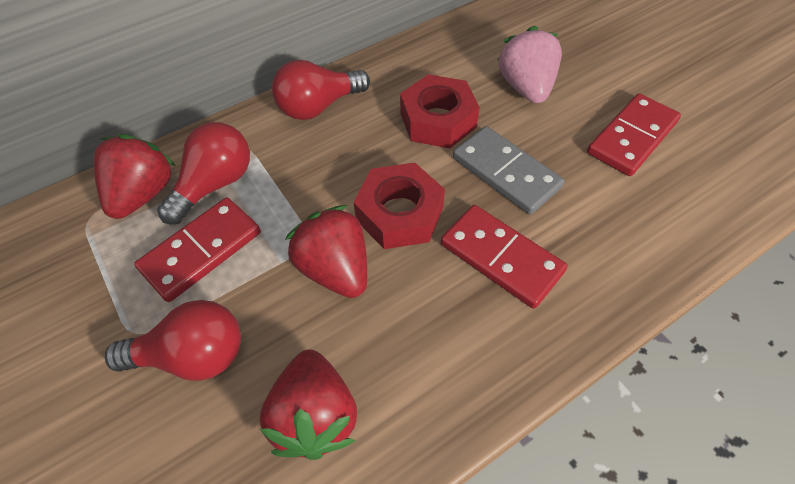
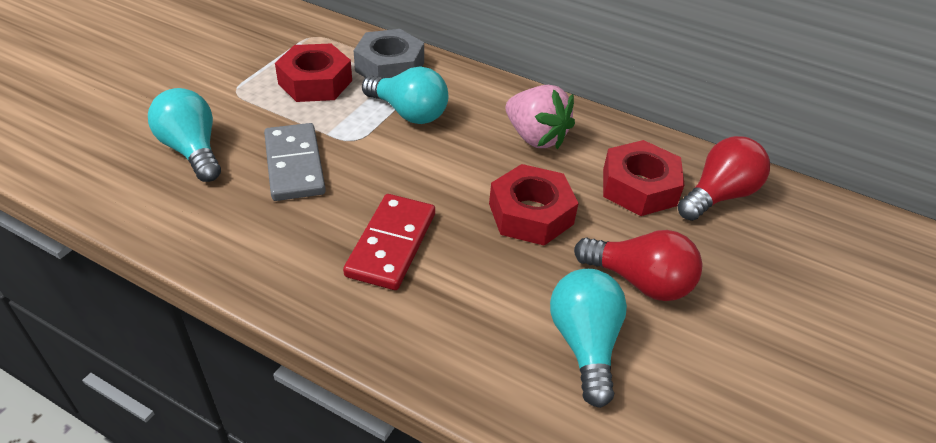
grey nut: 0 -> 1
red domino: 3 -> 1
red light bulb: 3 -> 2
red nut: 2 -> 3
red strawberry: 3 -> 0
turquoise light bulb: 0 -> 3

